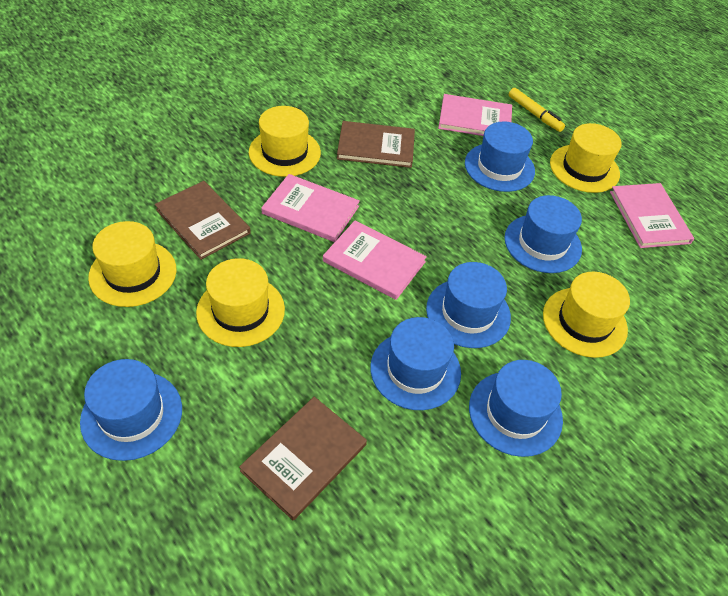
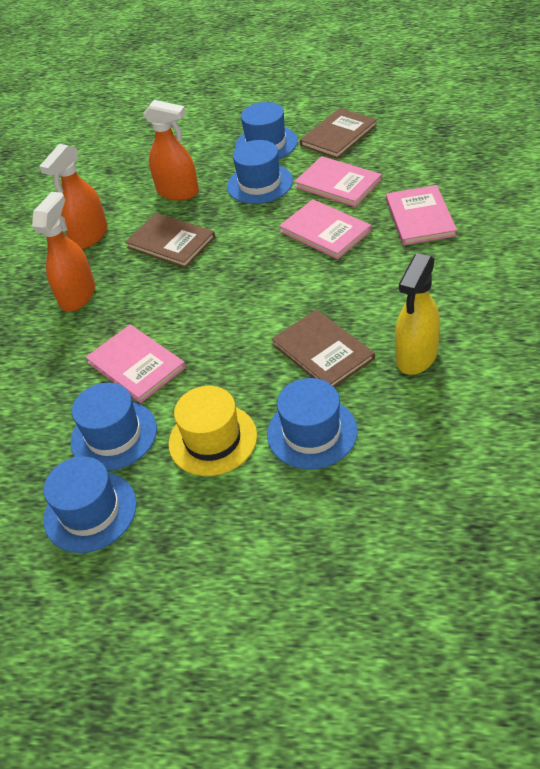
blue hat: 6 -> 5
orange spray bottle: 0 -> 3
yellow hat: 5 -> 1
yellow marker: 1 -> 0
yellow spray bottle: 0 -> 1

